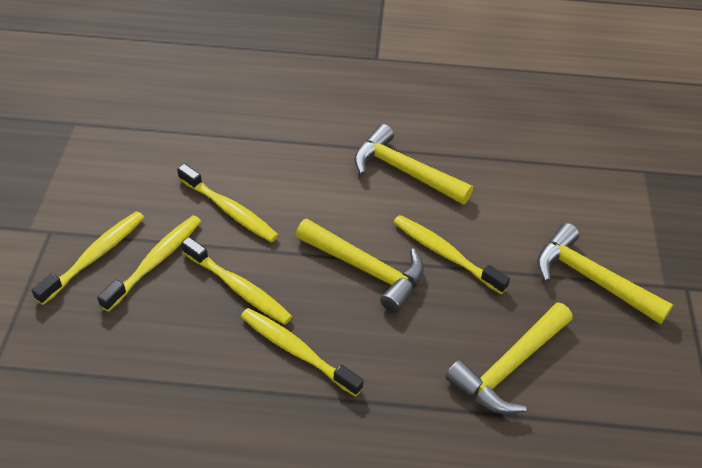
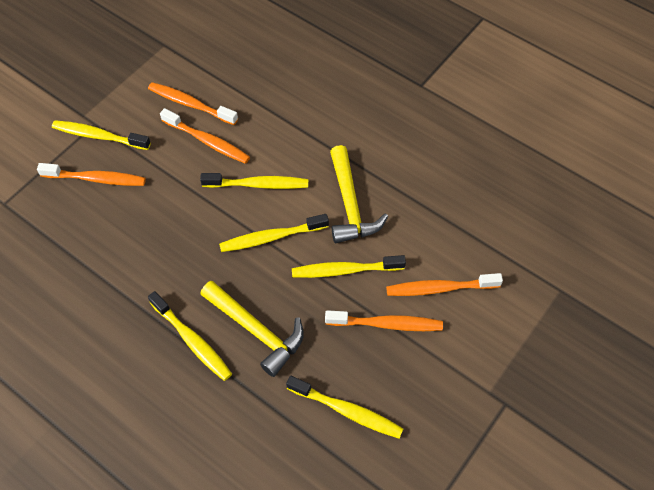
orange toothbrush: 0 -> 5
yellow hammer: 4 -> 2

